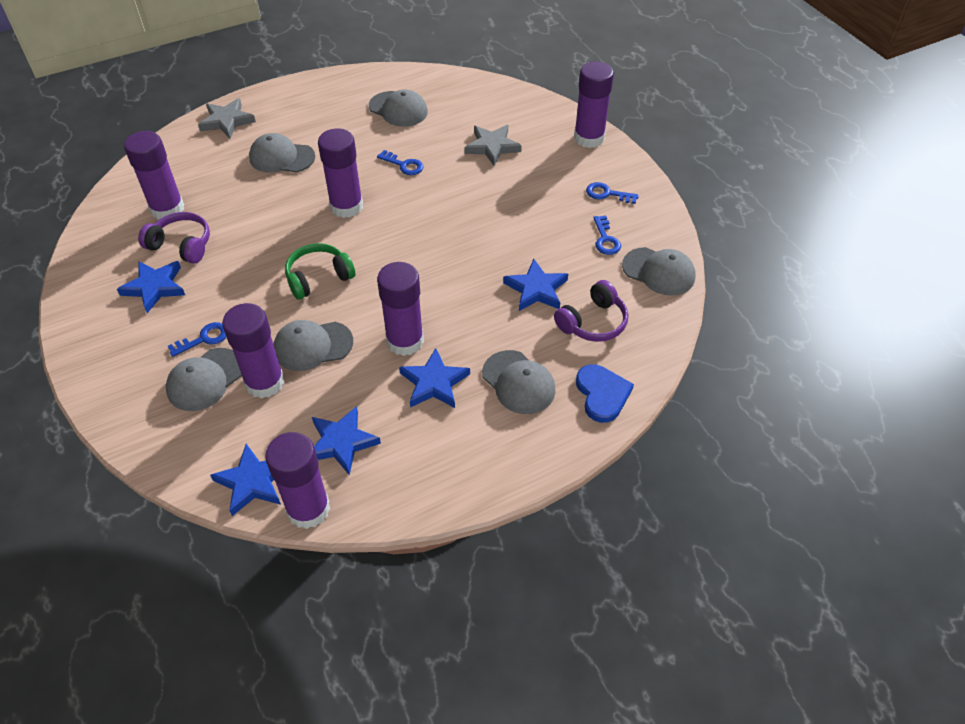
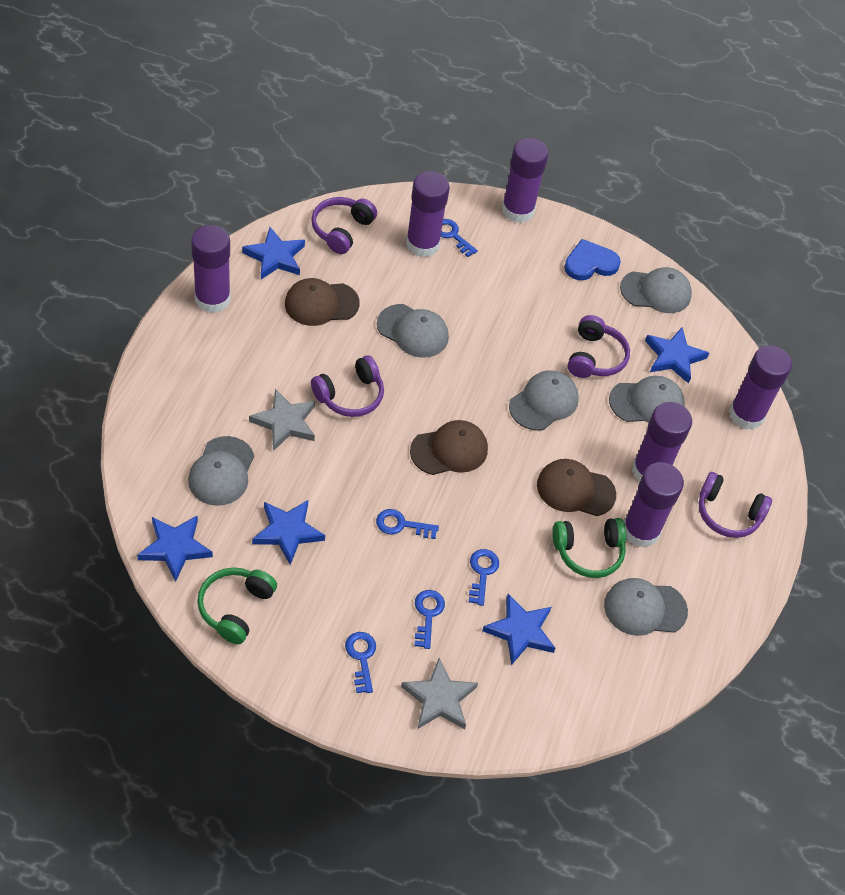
blue key: 4 -> 5
brown cap: 0 -> 3
green headphones: 1 -> 2
purple headphones: 2 -> 4

